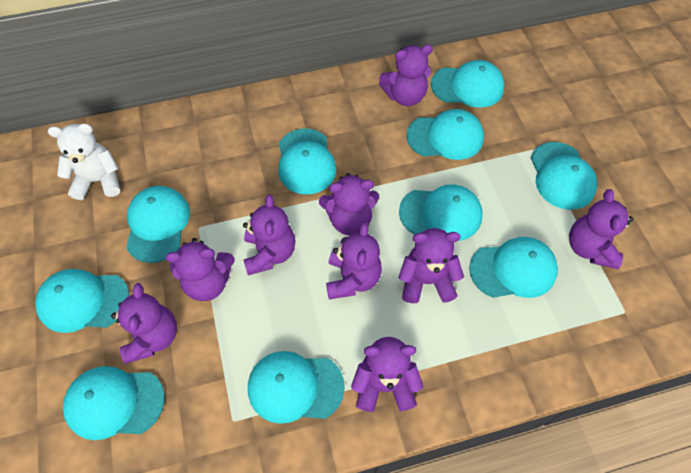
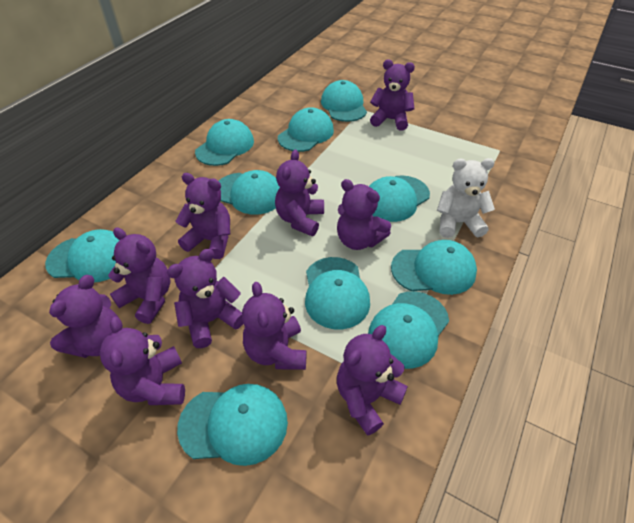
purple teddy bear: 9 -> 10

